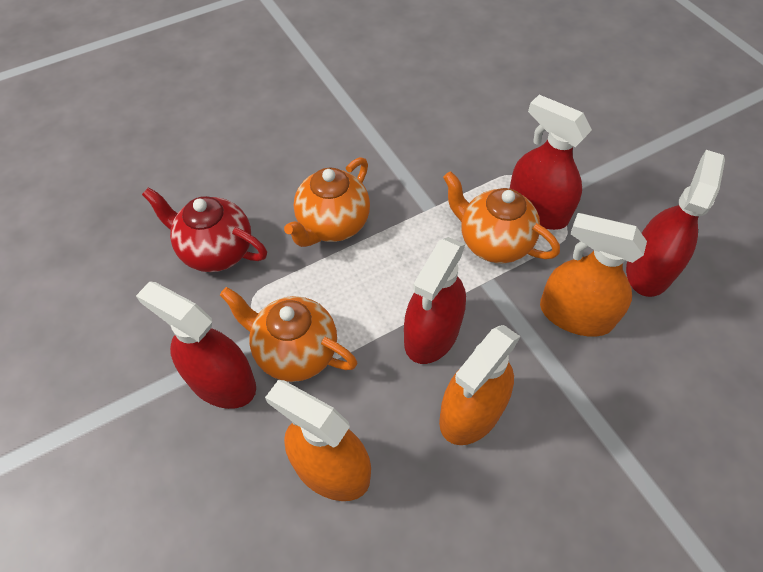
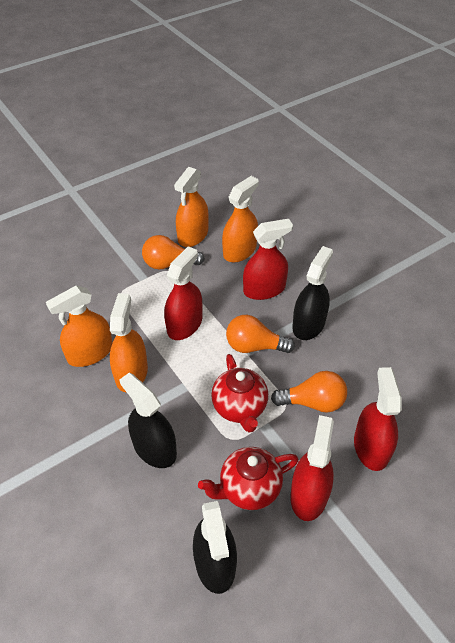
black spray bottle: 0 -> 3
orange light bulb: 0 -> 3
orange spray bottle: 3 -> 4
orange teapot: 3 -> 0
red teapot: 1 -> 2

